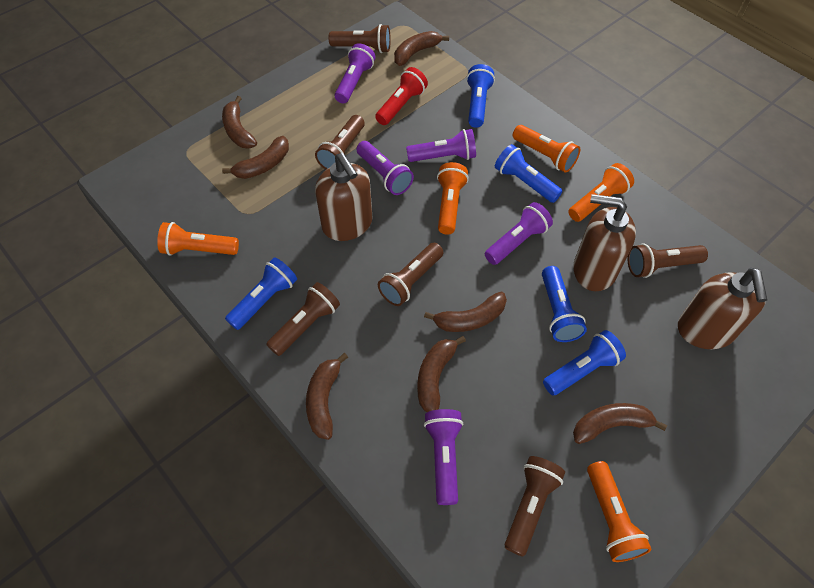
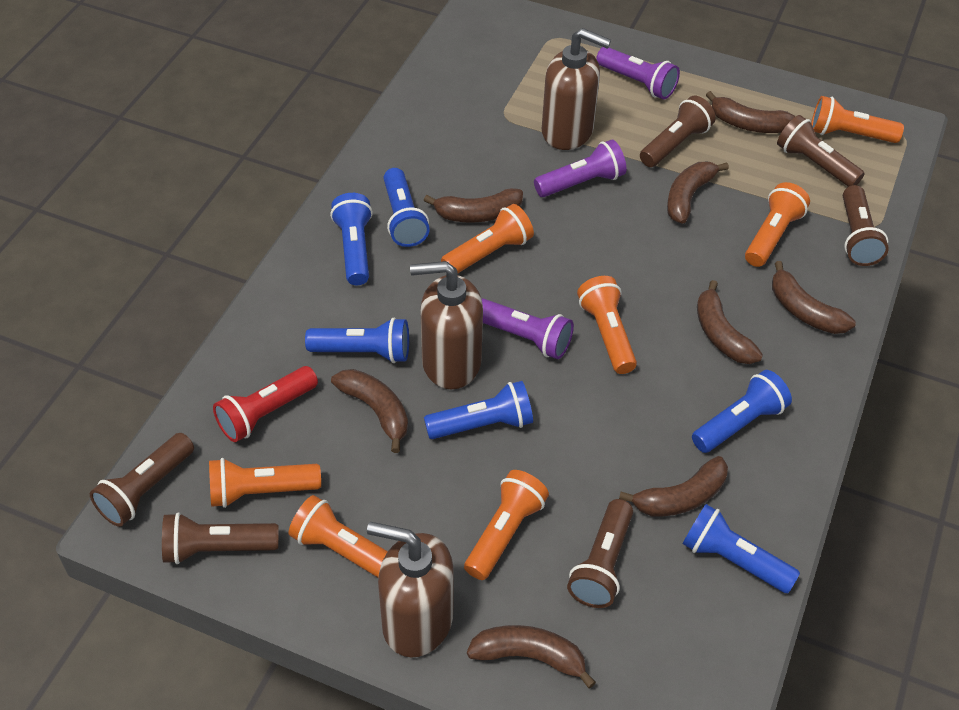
blue flashlight: 5 -> 6
brown banana: 7 -> 8
orange flashlight: 5 -> 7
purple flashlight: 5 -> 3

